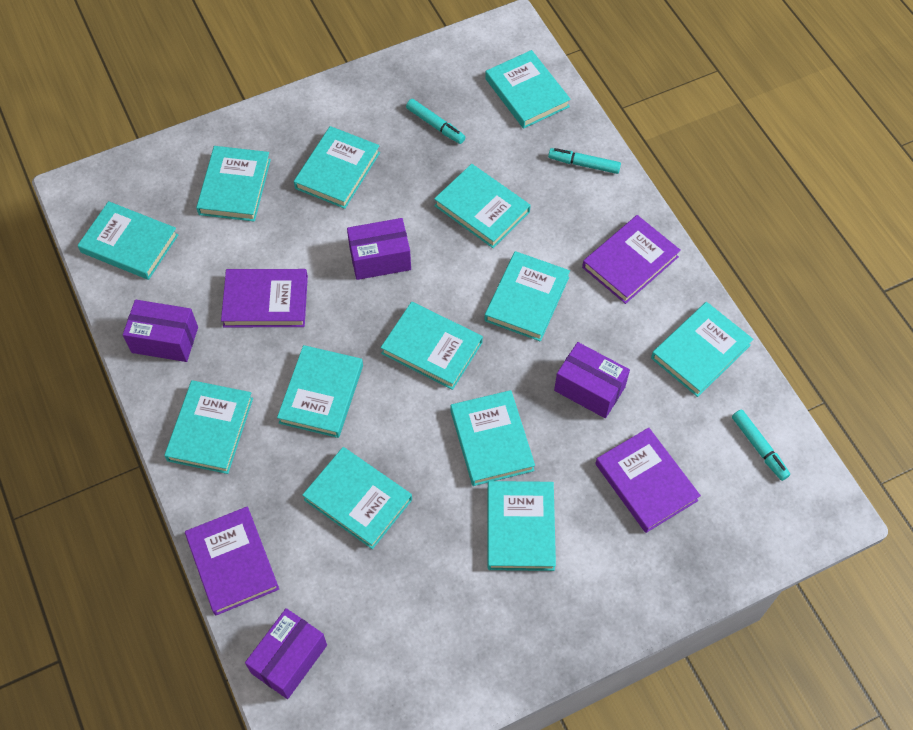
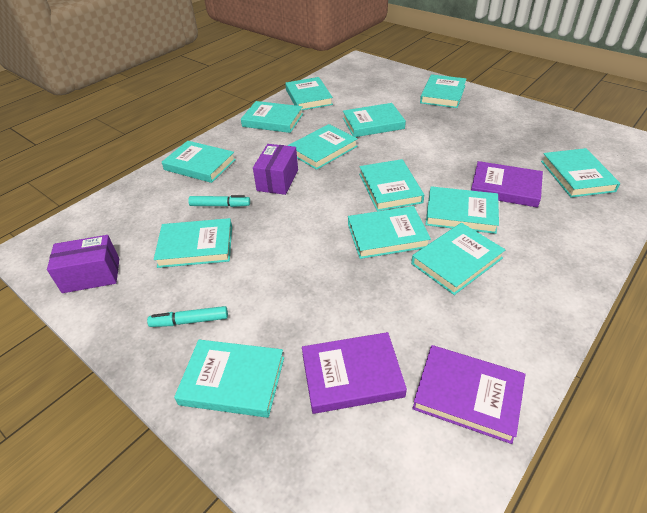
purple book: 4 -> 3
purple box: 4 -> 2
turquoise marker: 3 -> 2

